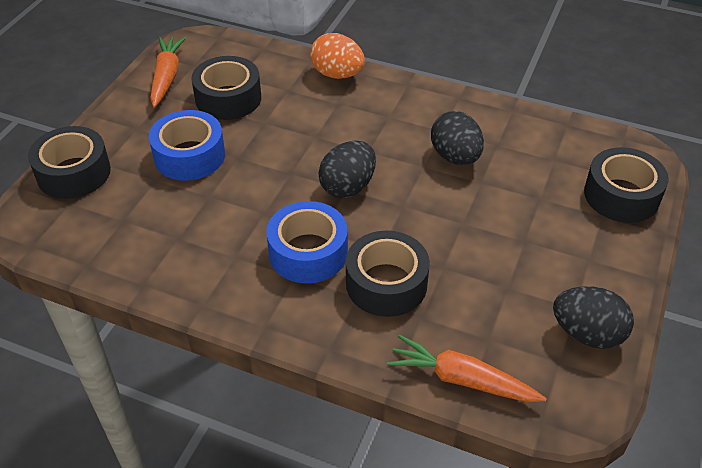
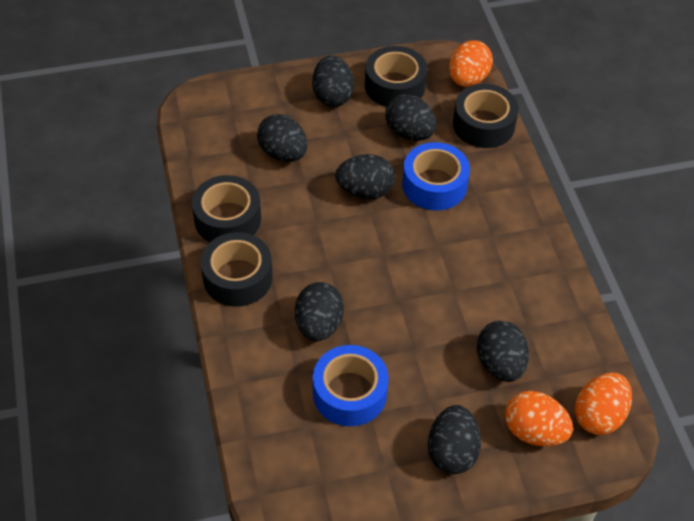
black egg: 3 -> 7
orange carrot: 2 -> 0
orange egg: 1 -> 3

